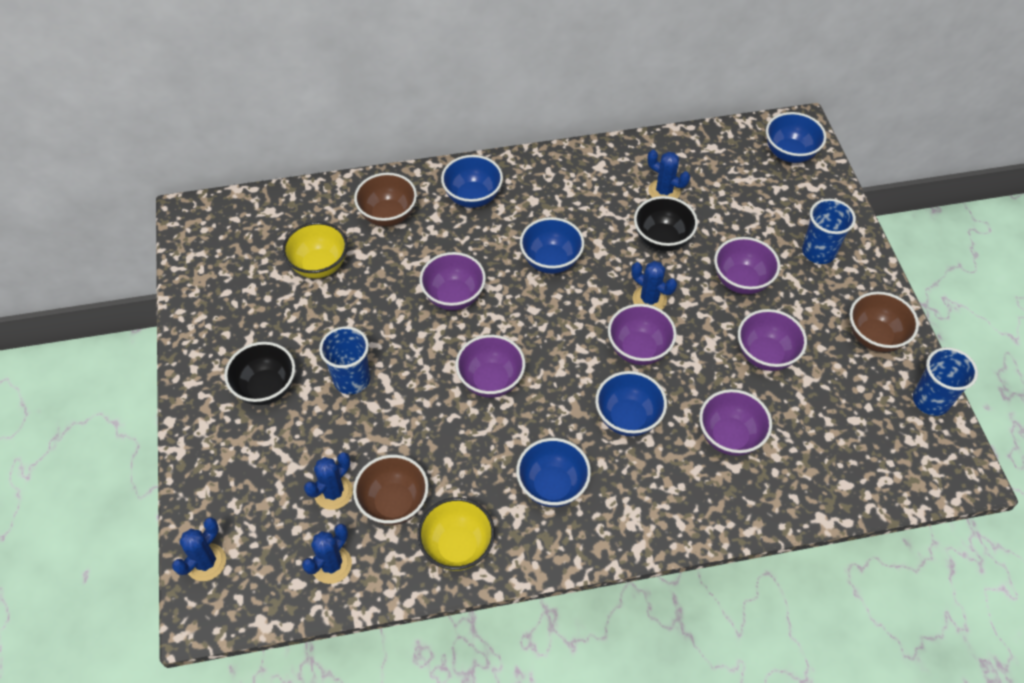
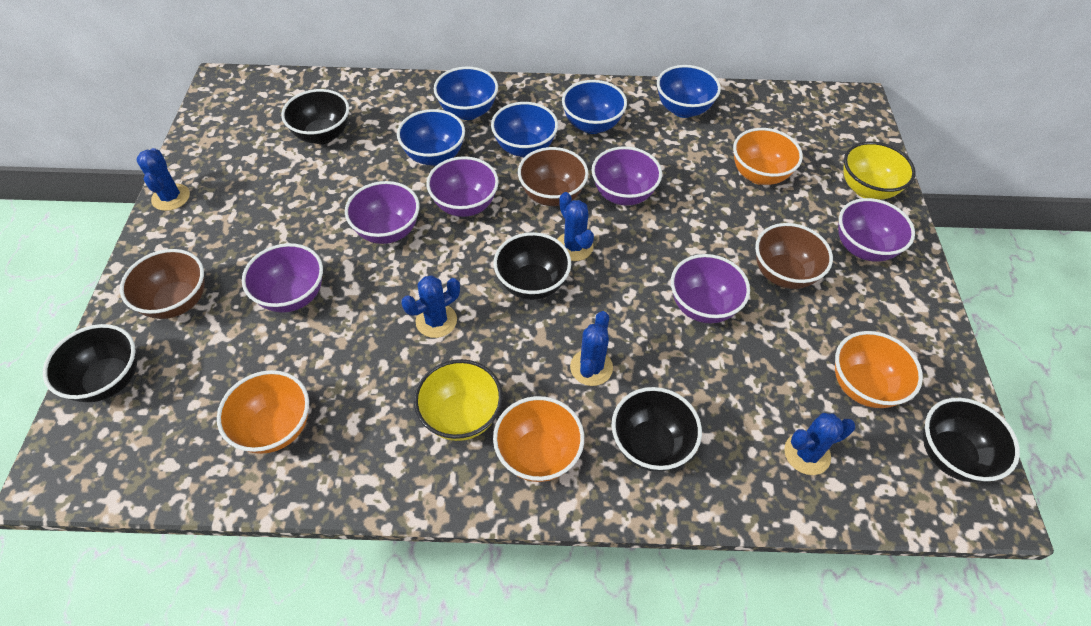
black bowl: 2 -> 5
blue cup: 3 -> 0
orange bowl: 0 -> 4

